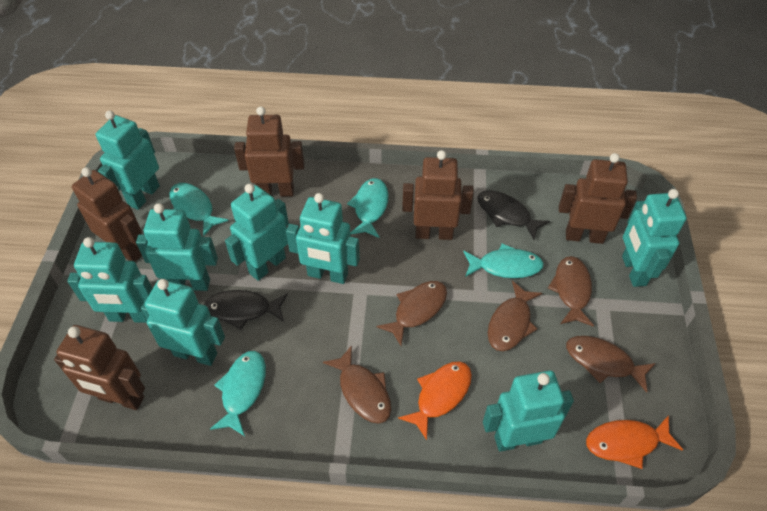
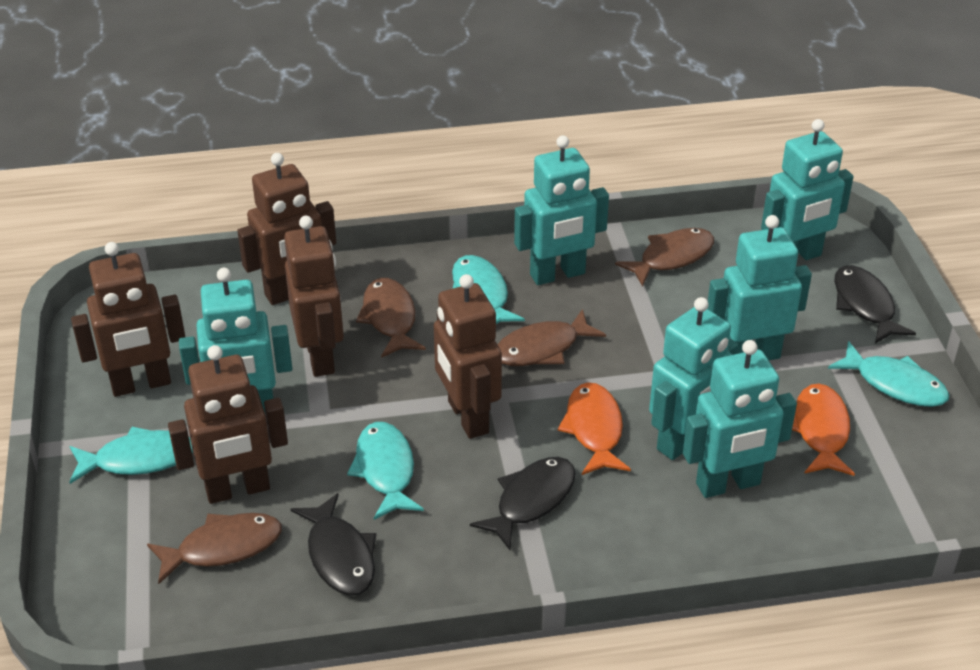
black fish: 2 -> 3
brown fish: 5 -> 4
turquoise robot: 8 -> 6

